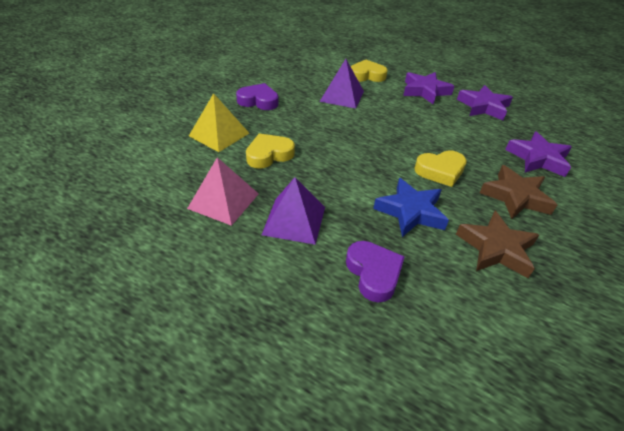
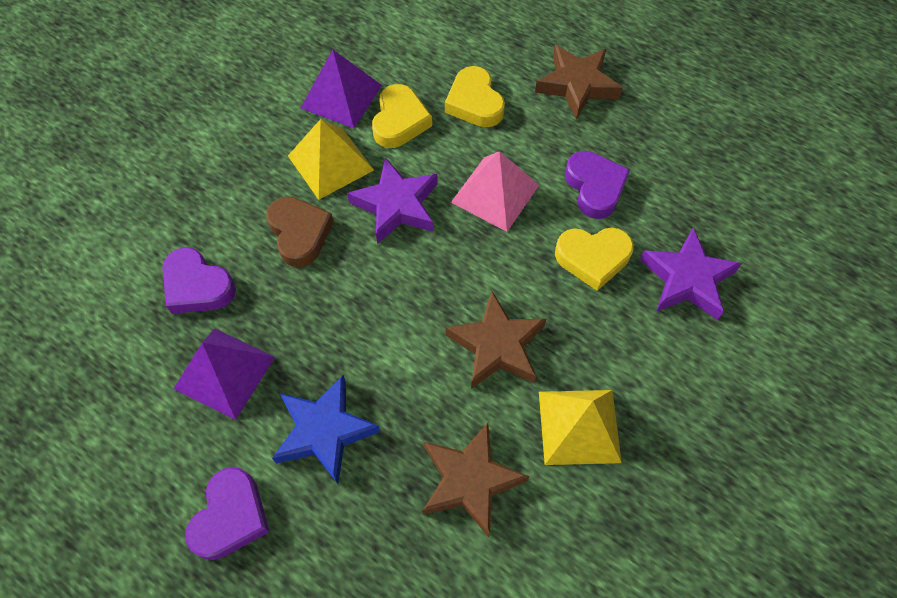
brown heart: 0 -> 1
brown star: 2 -> 3
purple heart: 2 -> 3
purple star: 3 -> 2
yellow pyramid: 1 -> 2

